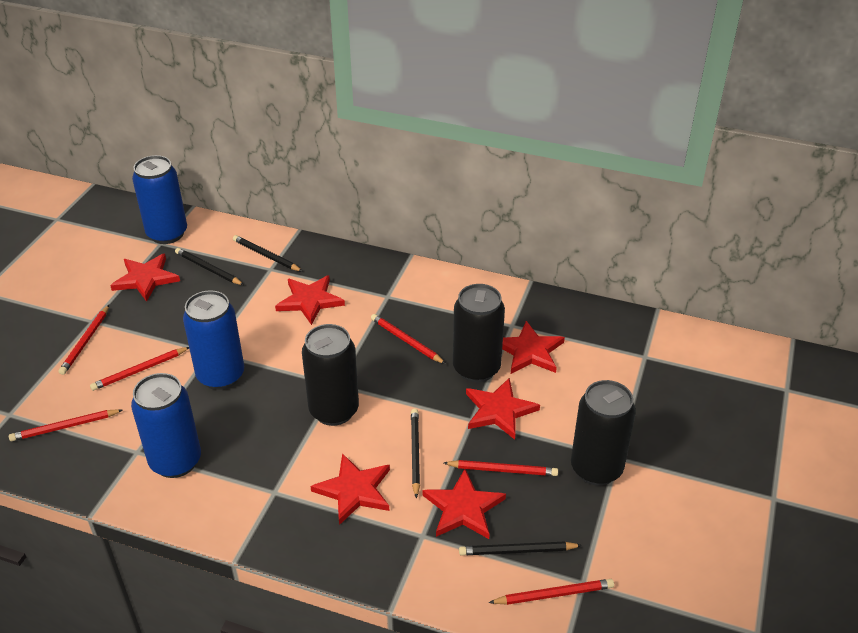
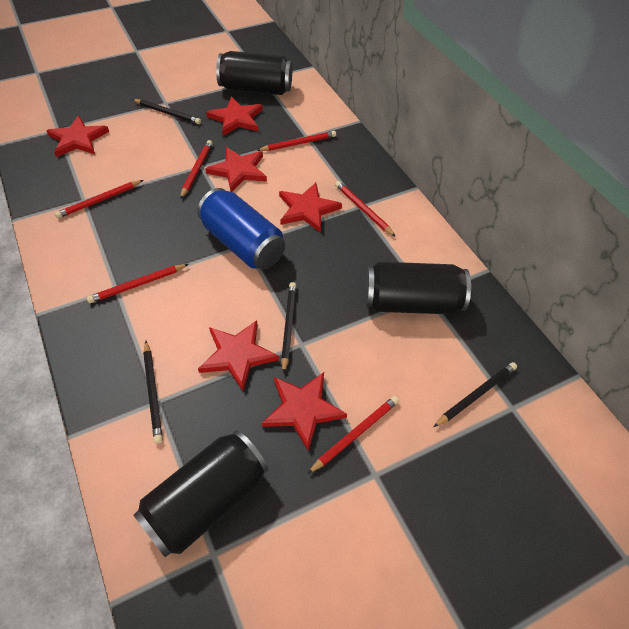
blue can: 3 -> 1

